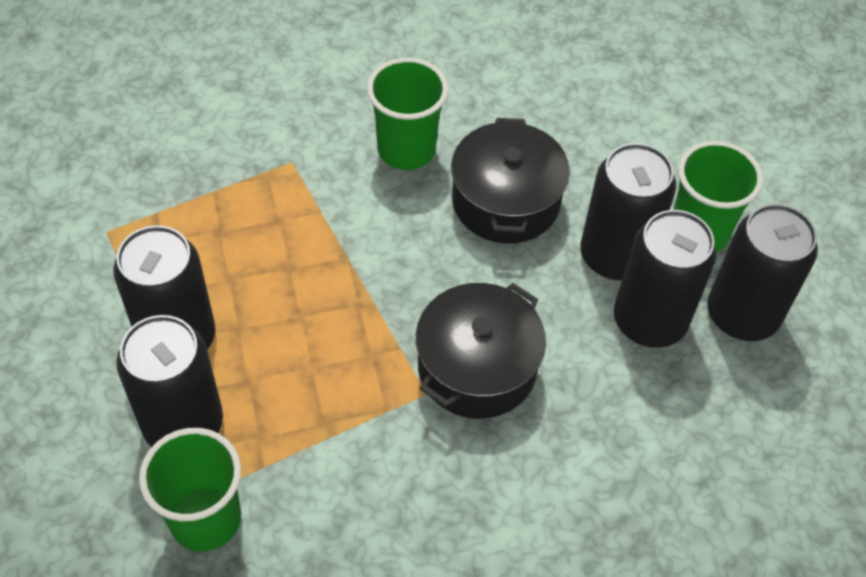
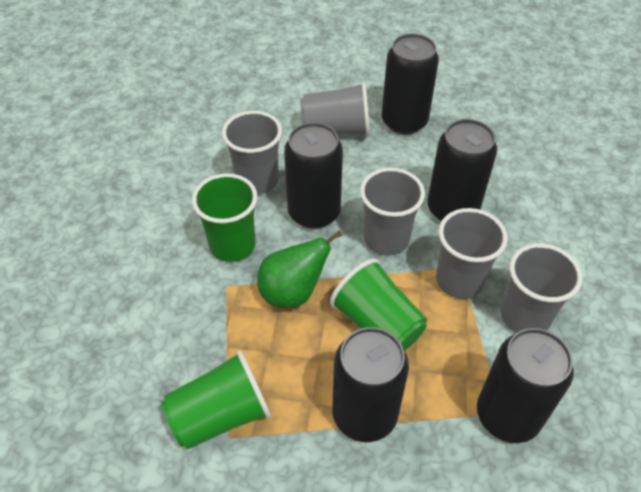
black pot: 2 -> 0
green pear: 0 -> 1
grey cup: 0 -> 5

